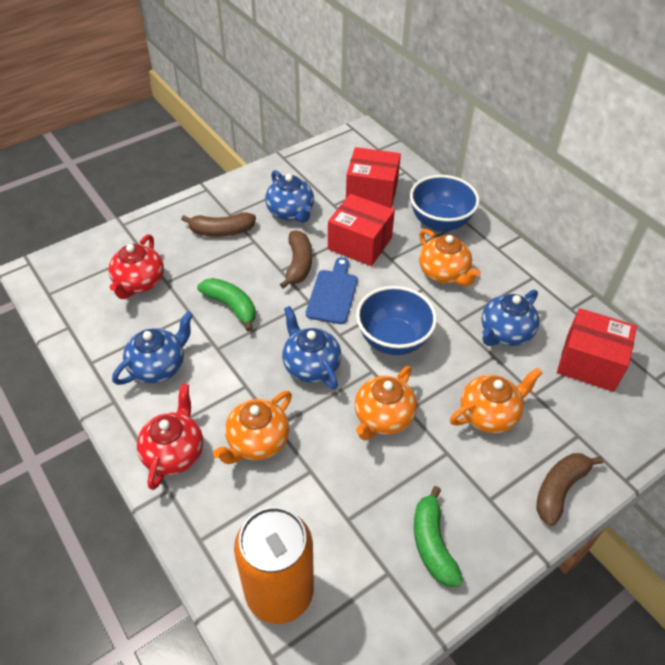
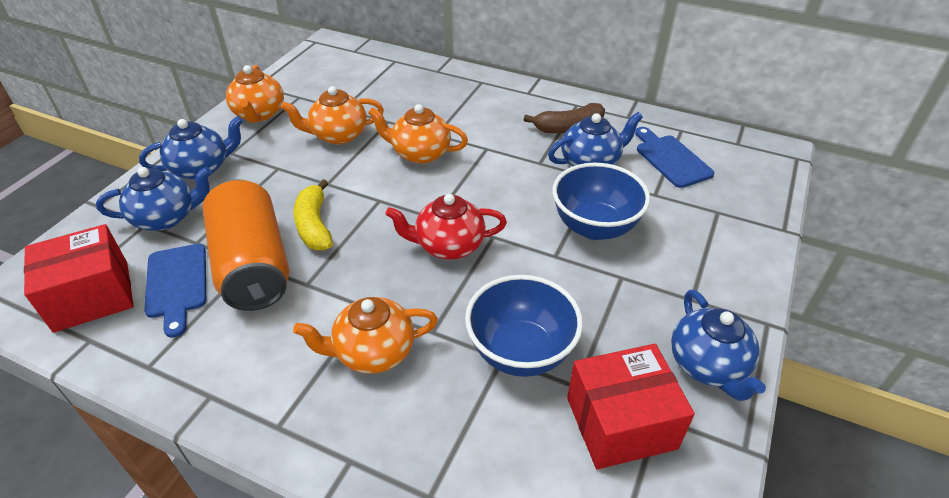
blue cutting board: 1 -> 2
brown banana: 3 -> 1
green banana: 2 -> 0
red box: 3 -> 2
red teapot: 2 -> 1
yellow banana: 0 -> 1

